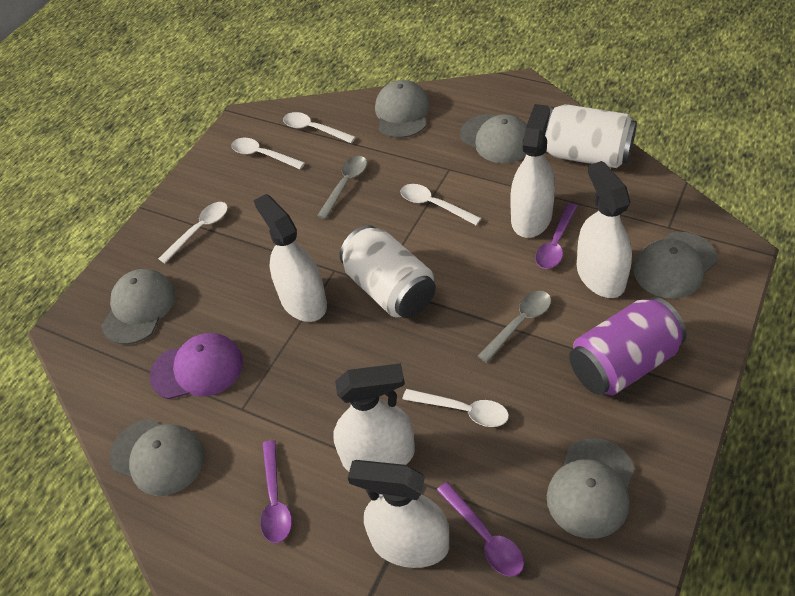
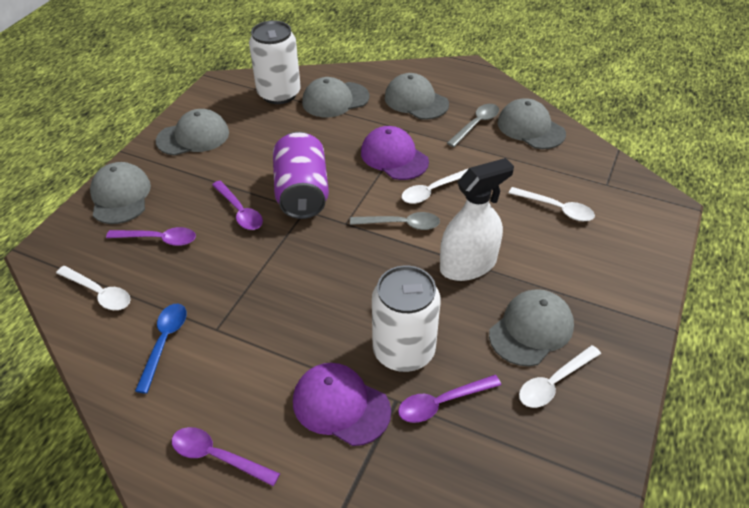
blue spoon: 0 -> 1
purple cap: 1 -> 2
purple spoon: 3 -> 4
white spoon: 5 -> 4
white spray bottle: 5 -> 1

